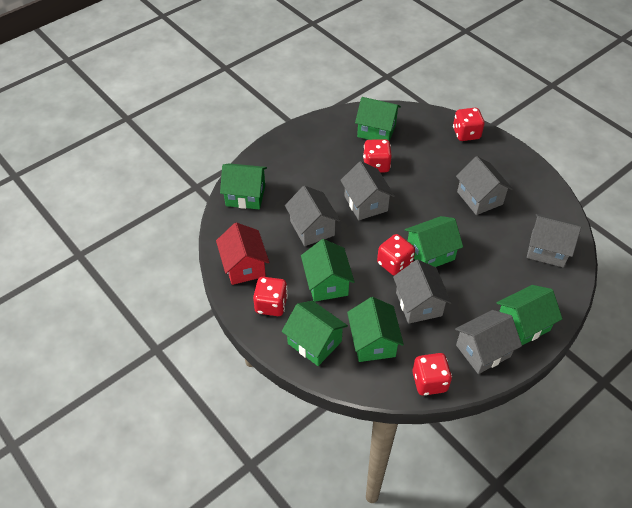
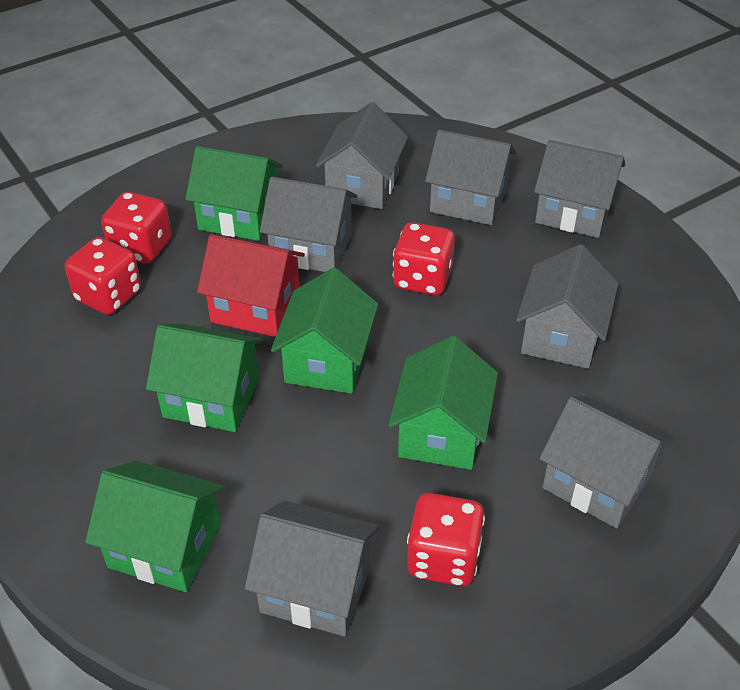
green house: 7 -> 5
grey house: 6 -> 7
red dice: 5 -> 4

